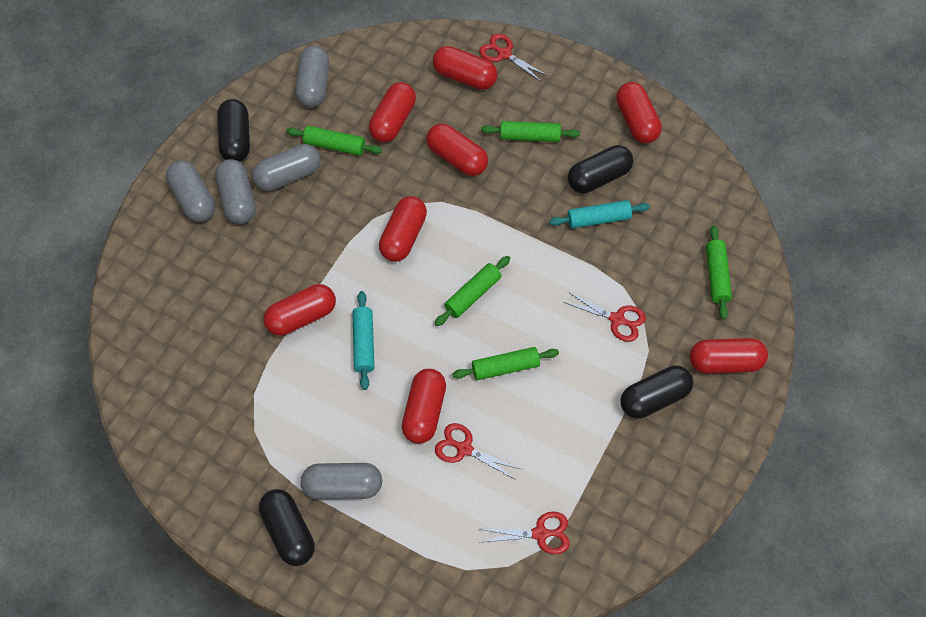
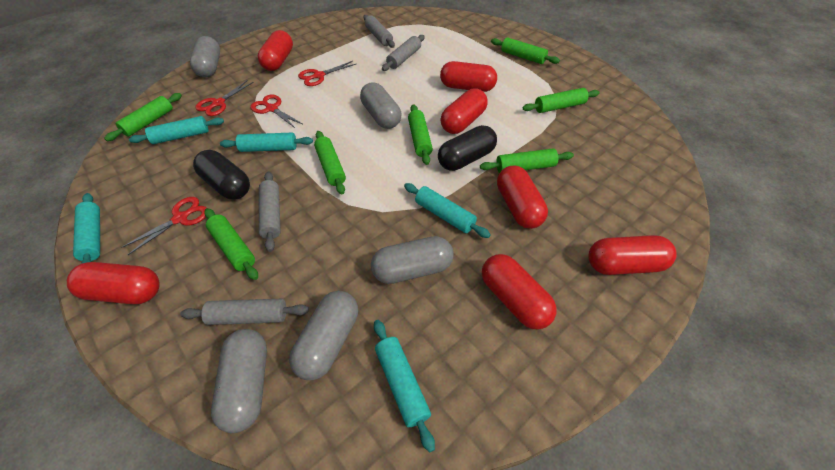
black capsule: 4 -> 2
green rolling pin: 5 -> 7
grey rolling pin: 0 -> 4
red capsule: 8 -> 7
turquoise rolling pin: 2 -> 5

